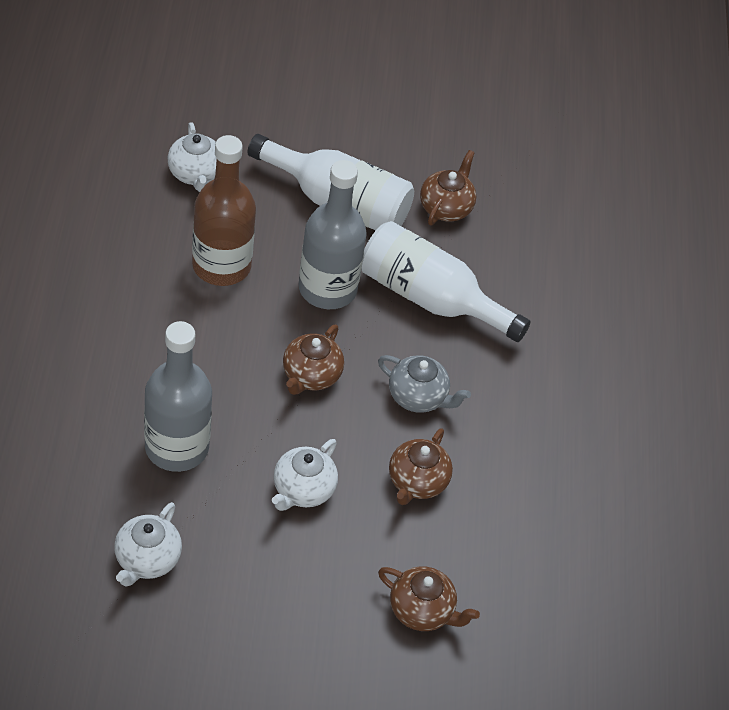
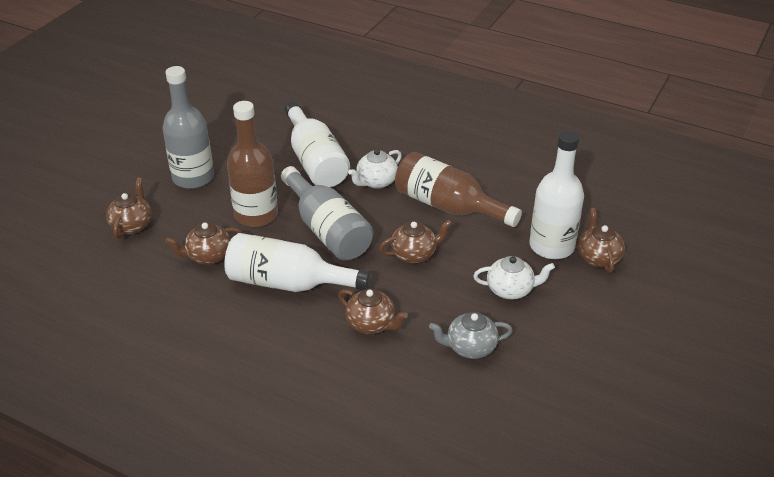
brown bottle: 1 -> 2
brown teapot: 4 -> 5
white bottle: 2 -> 3
white teapot: 3 -> 2

